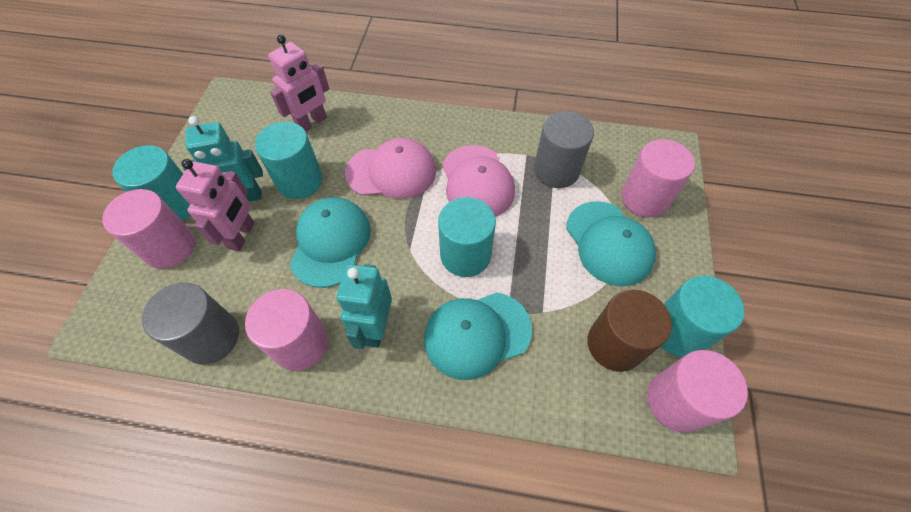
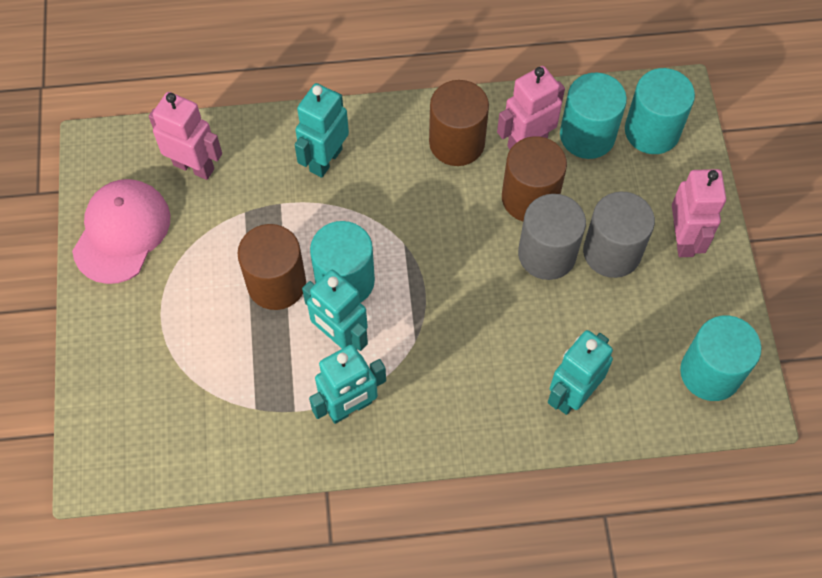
brown cylinder: 1 -> 3
pink cap: 2 -> 1
pink cylinder: 4 -> 0
pink robot: 2 -> 3
turquoise cap: 3 -> 0
turquoise robot: 2 -> 4

